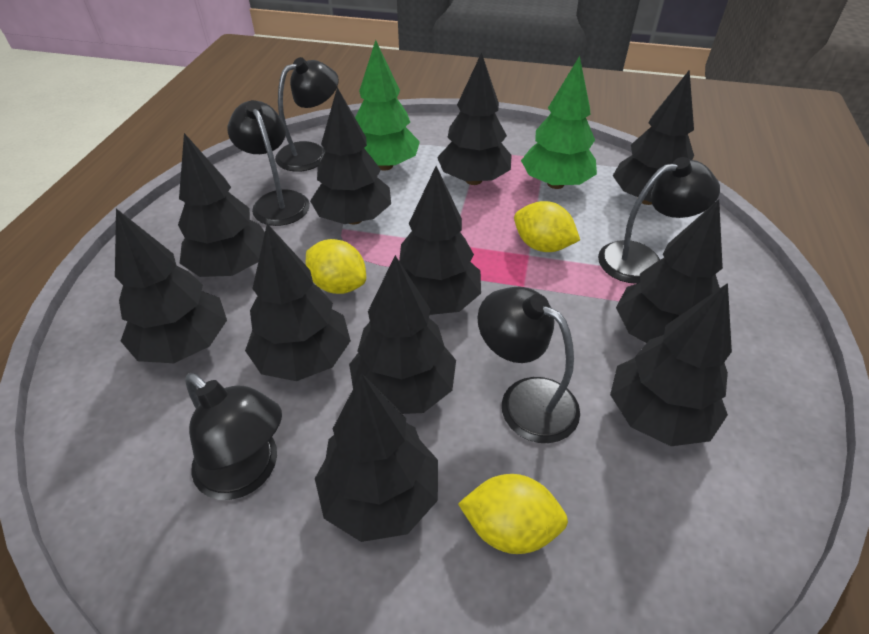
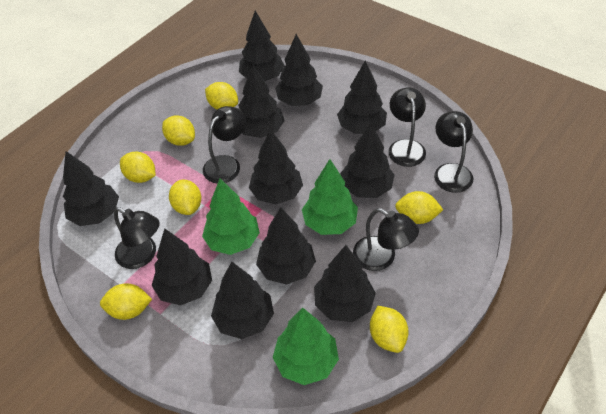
green tree: 2 -> 3
yellow lemon: 3 -> 7

